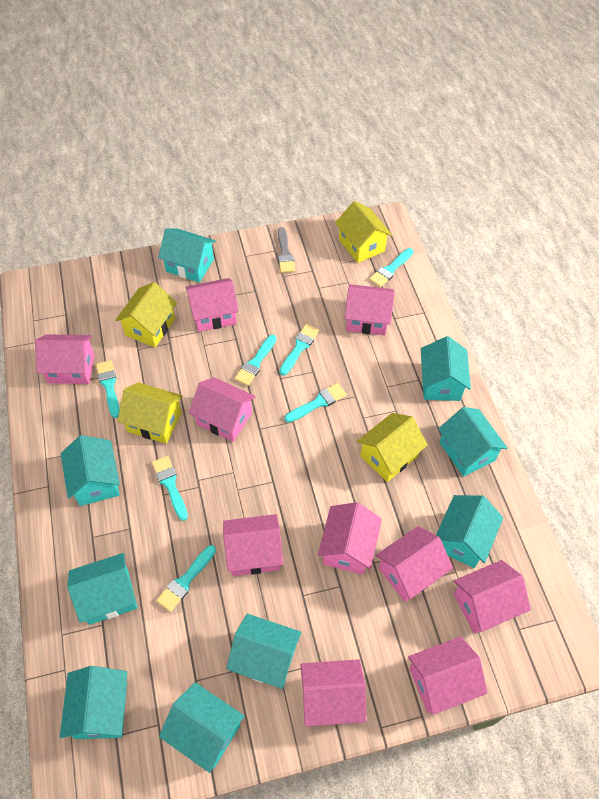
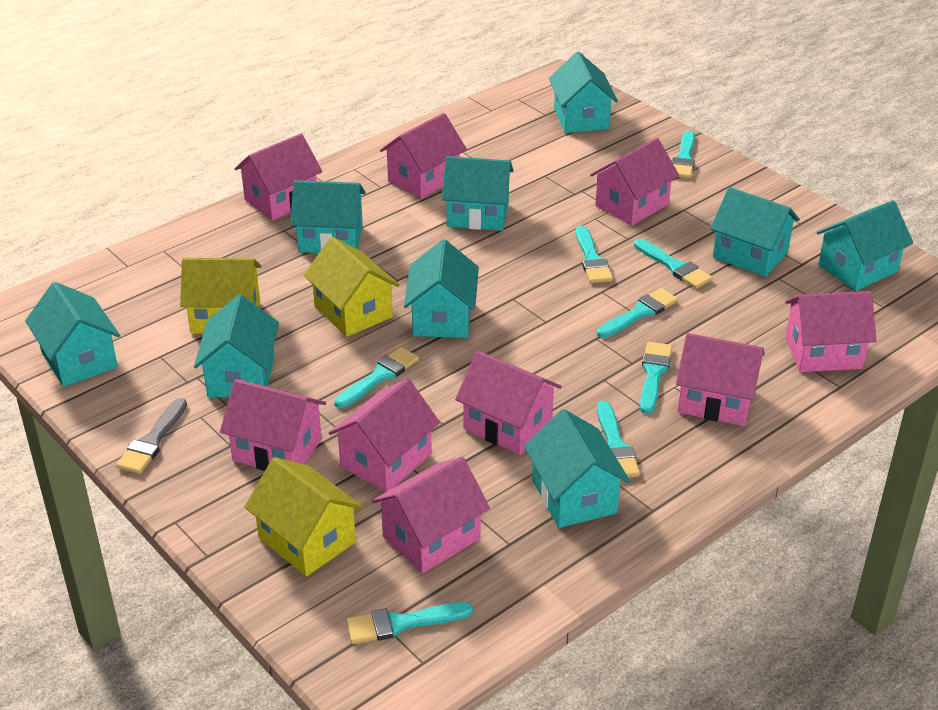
pink house: 10 -> 9
turquoise brush: 7 -> 8
yellow house: 4 -> 3

